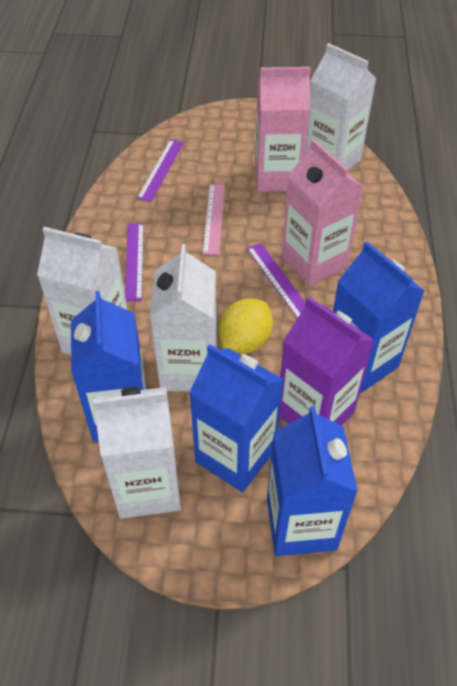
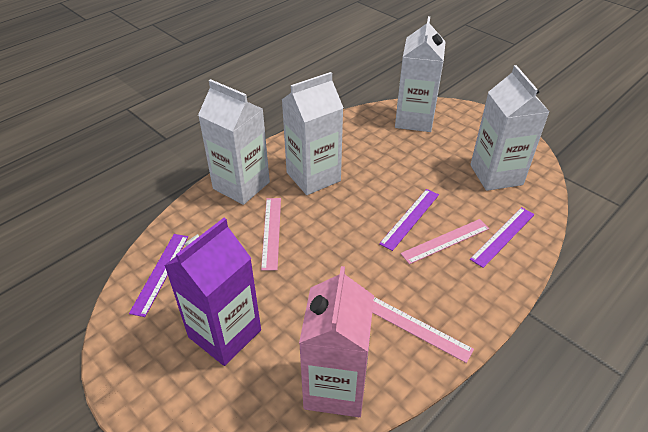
blue carton: 4 -> 0
pink carton: 2 -> 1
pink ruler: 1 -> 3
yellow lemon: 1 -> 0

